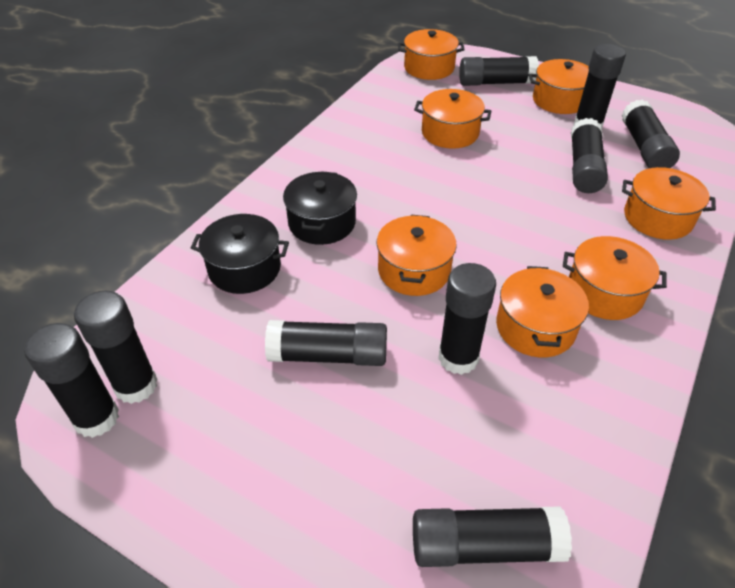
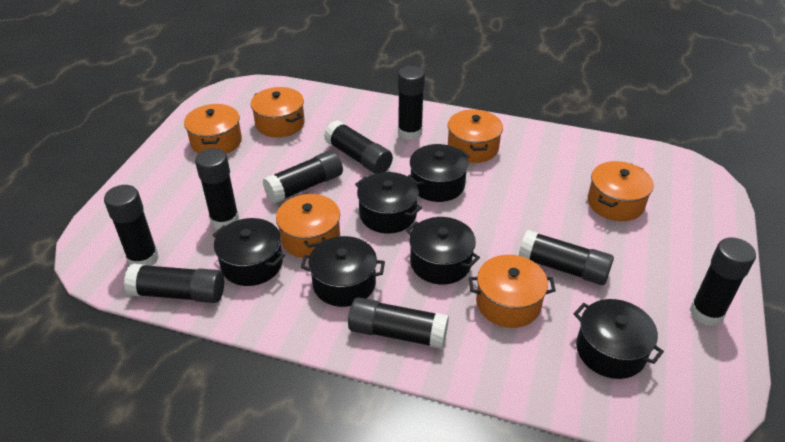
black pot: 2 -> 6
orange pot: 7 -> 6

